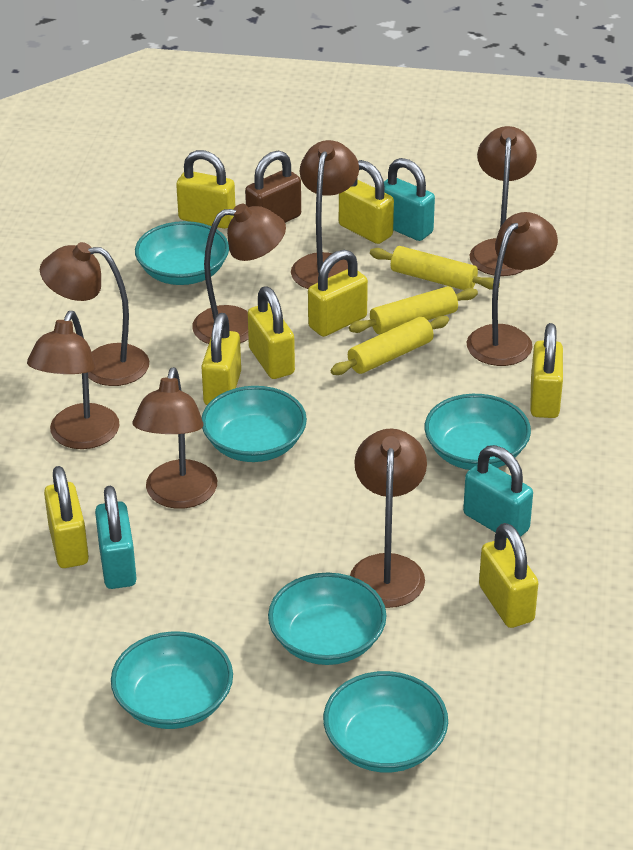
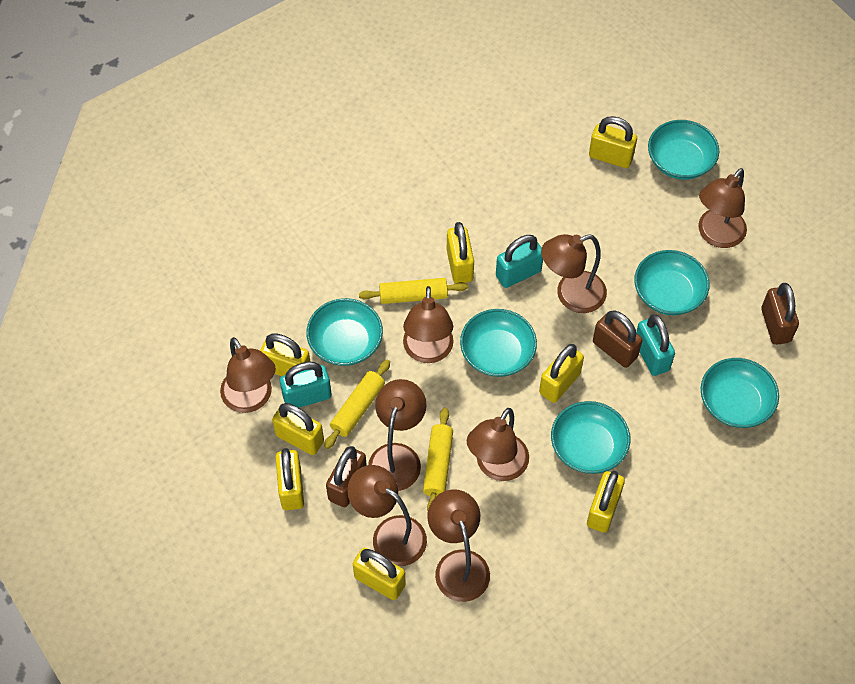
brown padlock: 1 -> 3

